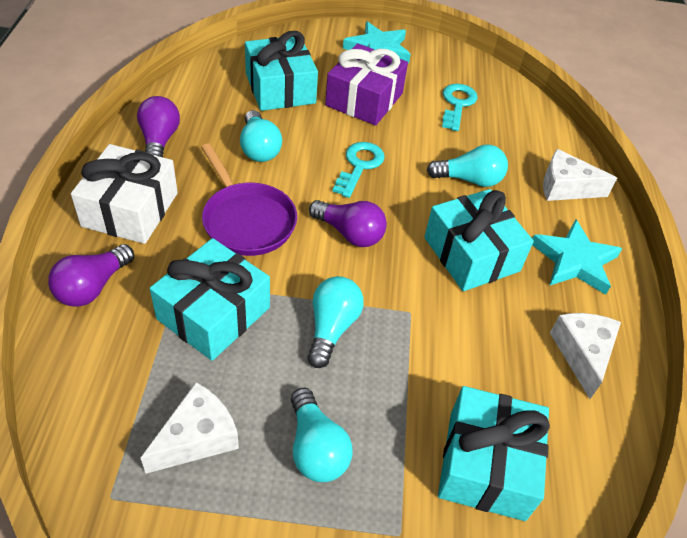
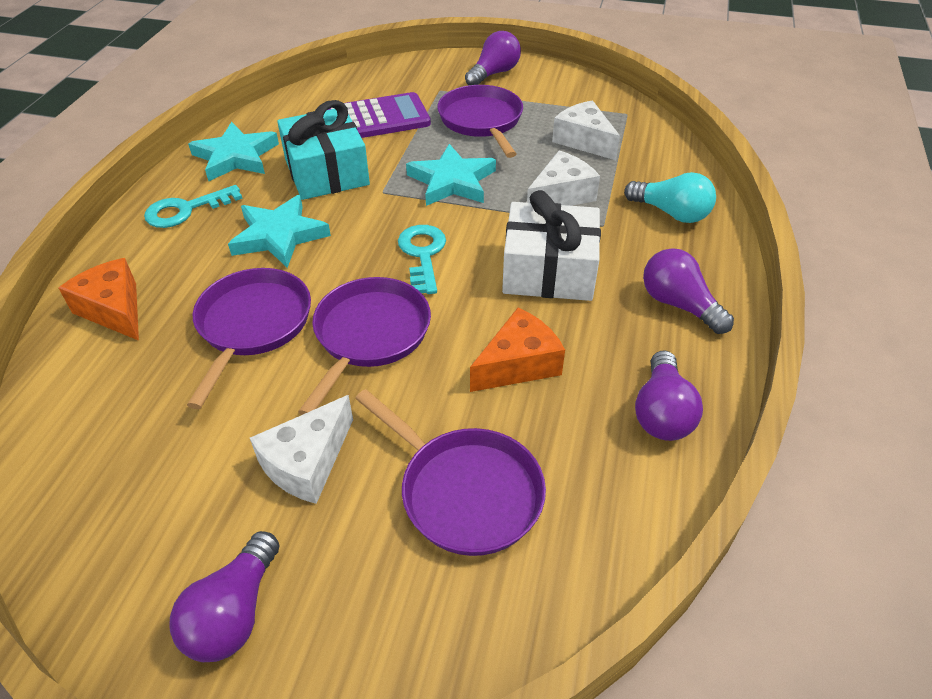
orange cheese: 0 -> 2
purple calculator: 0 -> 1
purple gift: 1 -> 0
purple light bulb: 3 -> 4
purple pan: 1 -> 4
turquoise gift: 4 -> 1
turquoise light bulb: 4 -> 1
turquoise star: 2 -> 3

